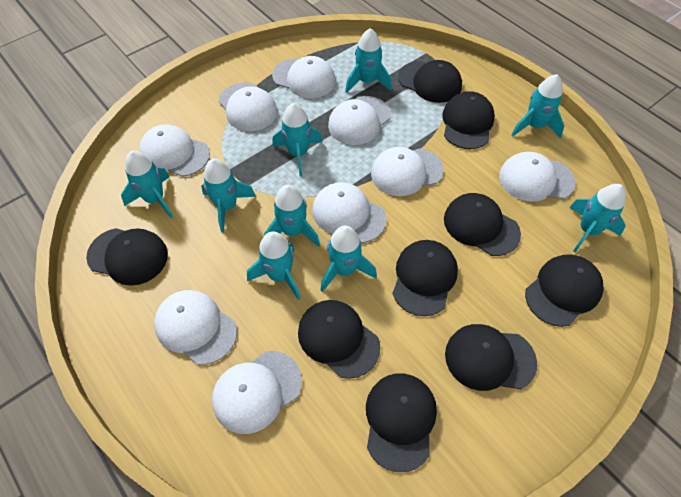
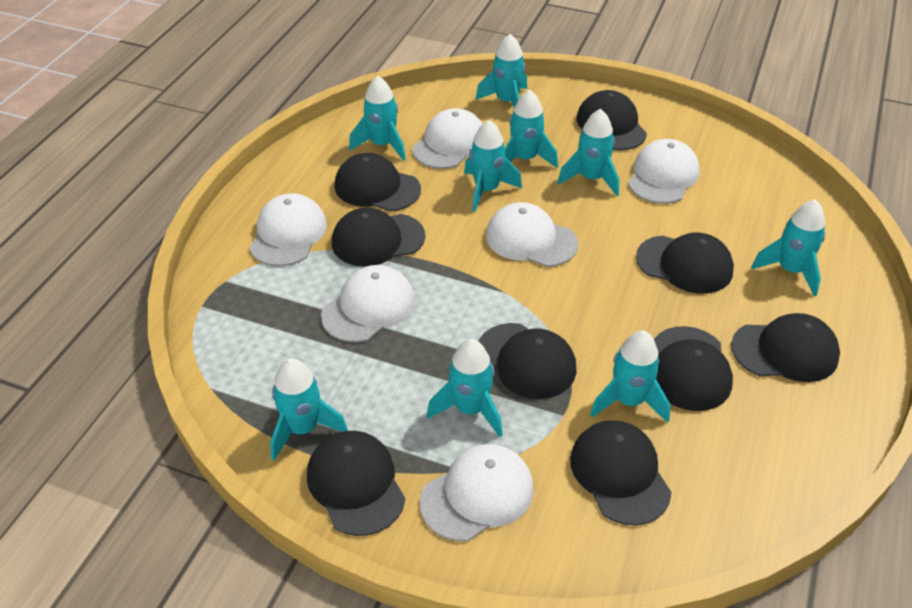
white cap: 9 -> 6

